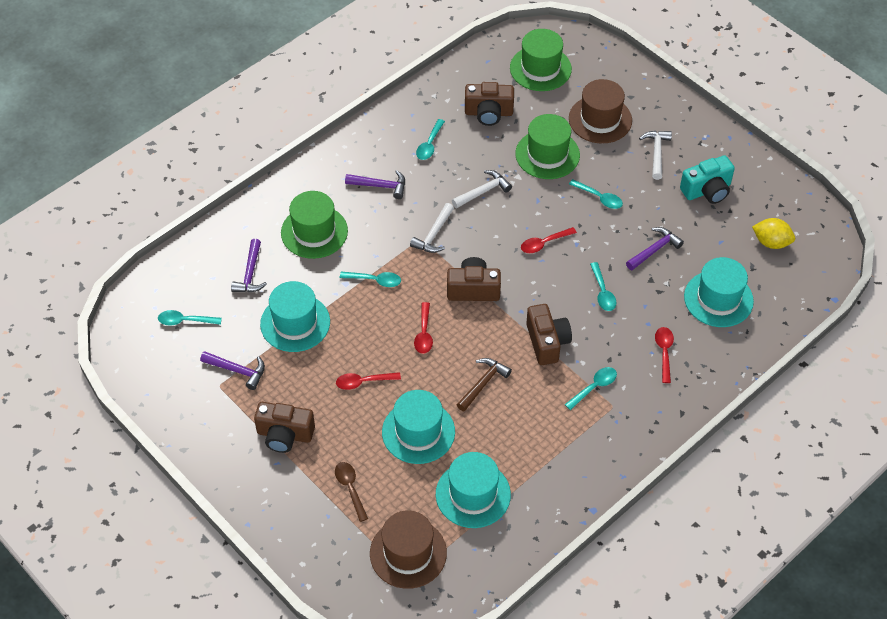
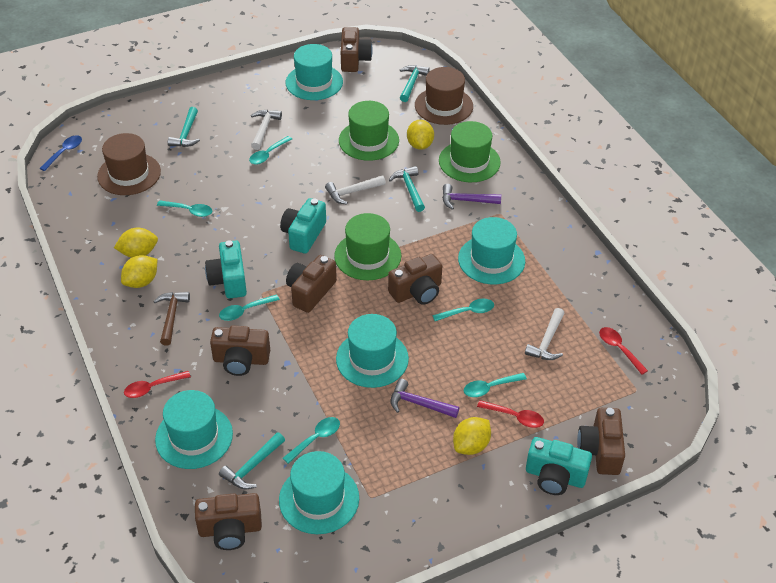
blue spoon: 0 -> 1
brown camera: 4 -> 6
brown spoon: 1 -> 0
purple hammer: 4 -> 2
red spoon: 4 -> 3
turquoise camera: 1 -> 3
turquoise hammer: 0 -> 4
turquoise hat: 4 -> 5
yellow lemon: 1 -> 4

